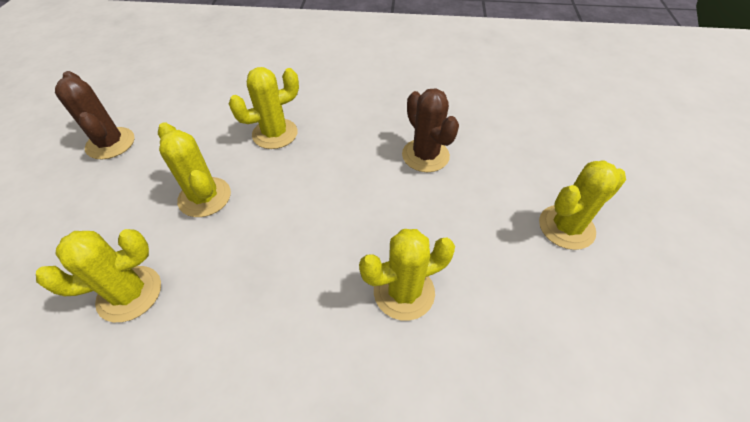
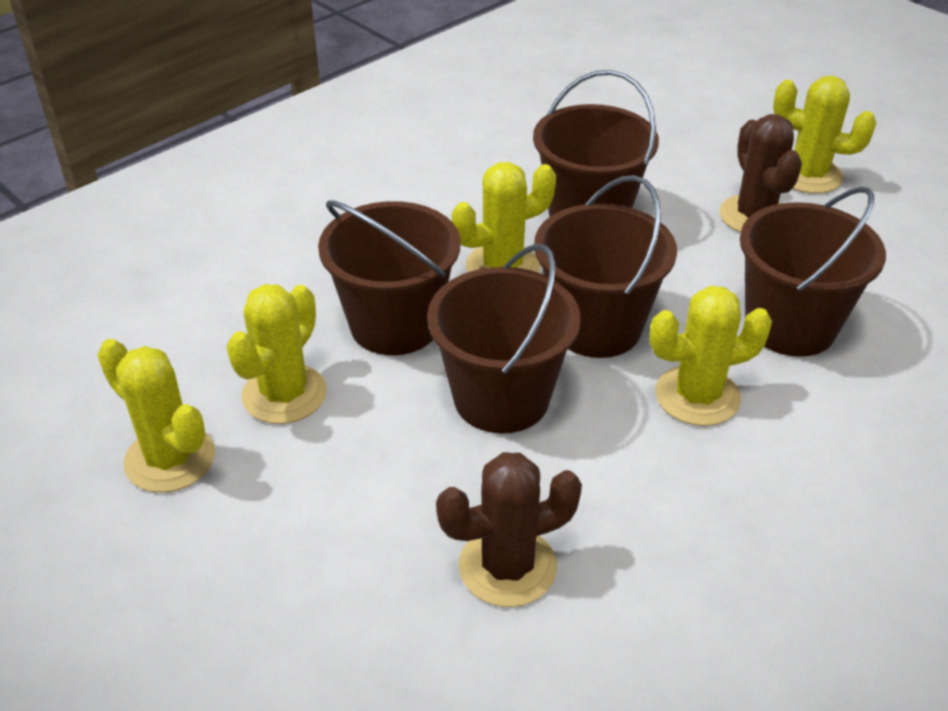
brown bucket: 0 -> 5

